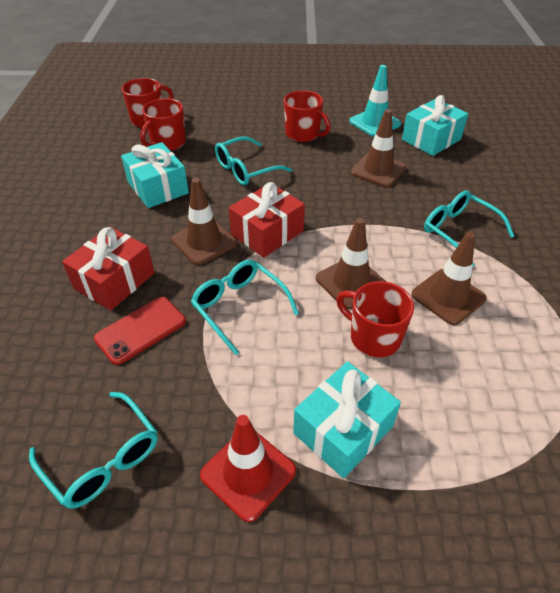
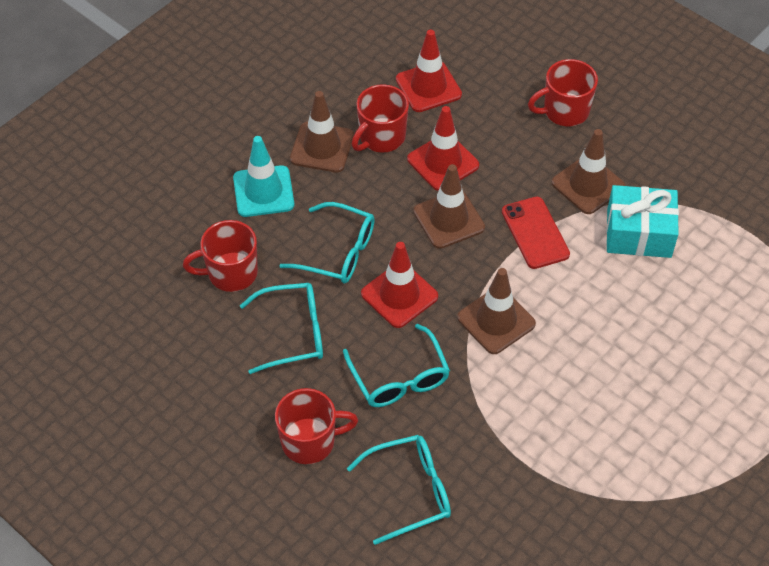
red gift: 2 -> 0
red traffic cone: 1 -> 3
turquoise gift: 3 -> 1

